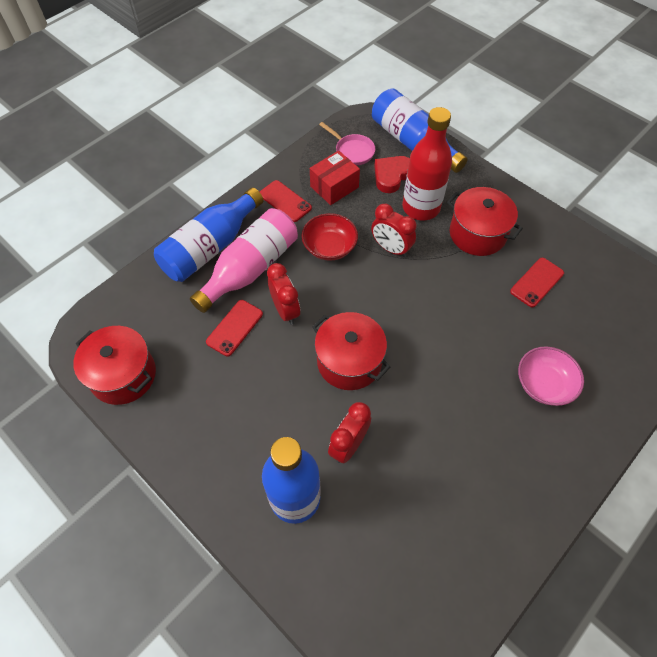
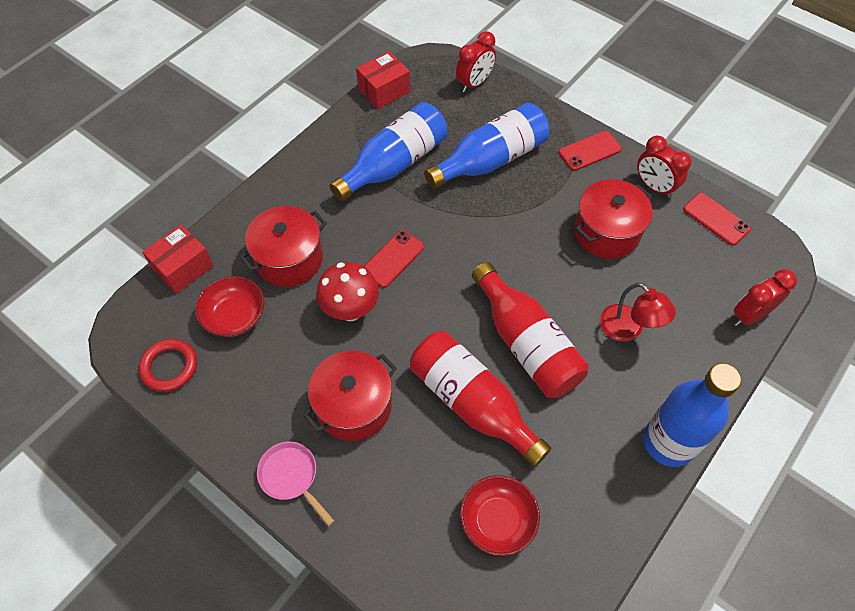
pink bottle: 1 -> 0
pink bowl: 1 -> 0
red bottle: 1 -> 2
red bowl: 1 -> 2
red box: 1 -> 2
red heart: 1 -> 0
red lamp: 0 -> 1
red mushroom: 0 -> 1
red ring: 0 -> 1

